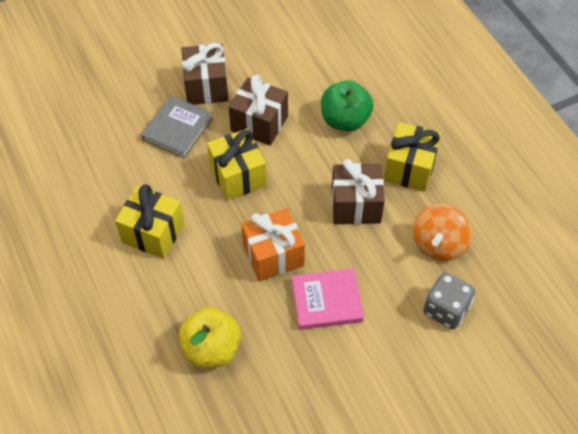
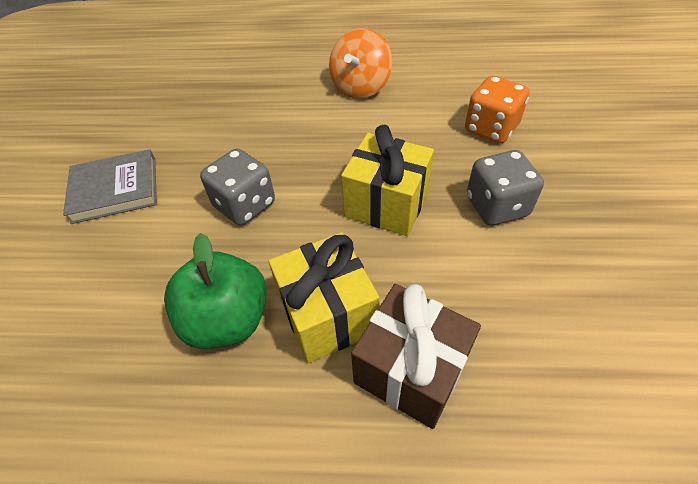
brown gift: 3 -> 1
grey dice: 1 -> 2
orange dice: 0 -> 1
orange gift: 1 -> 0
pink book: 1 -> 0
yellow apple: 1 -> 0
yellow gift: 3 -> 2

